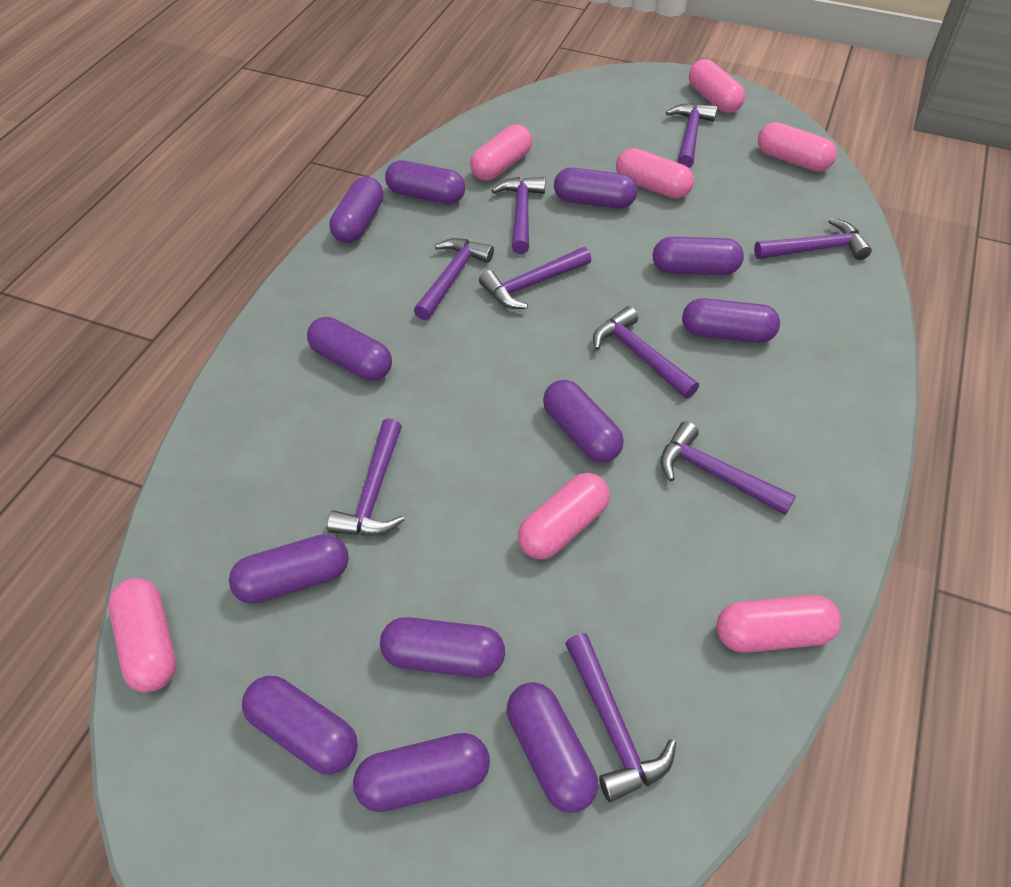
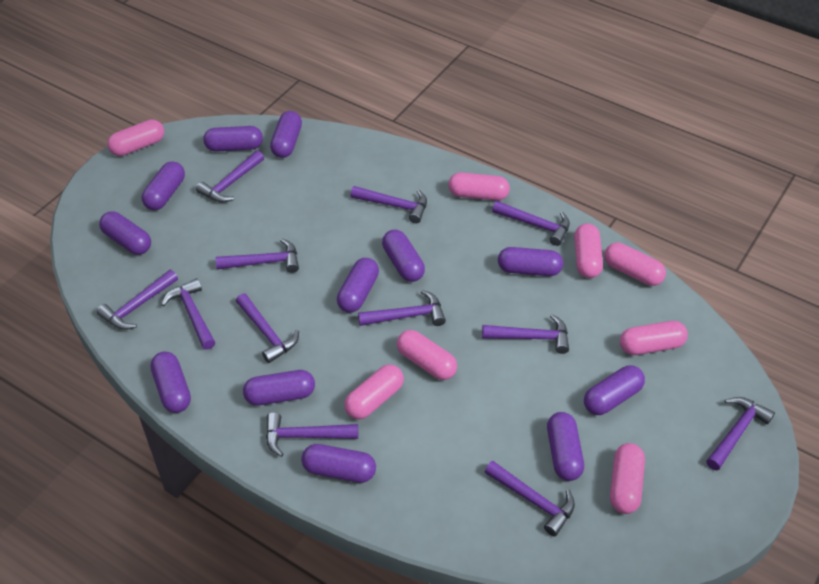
pink capsule: 7 -> 8
purple hammer: 9 -> 12

